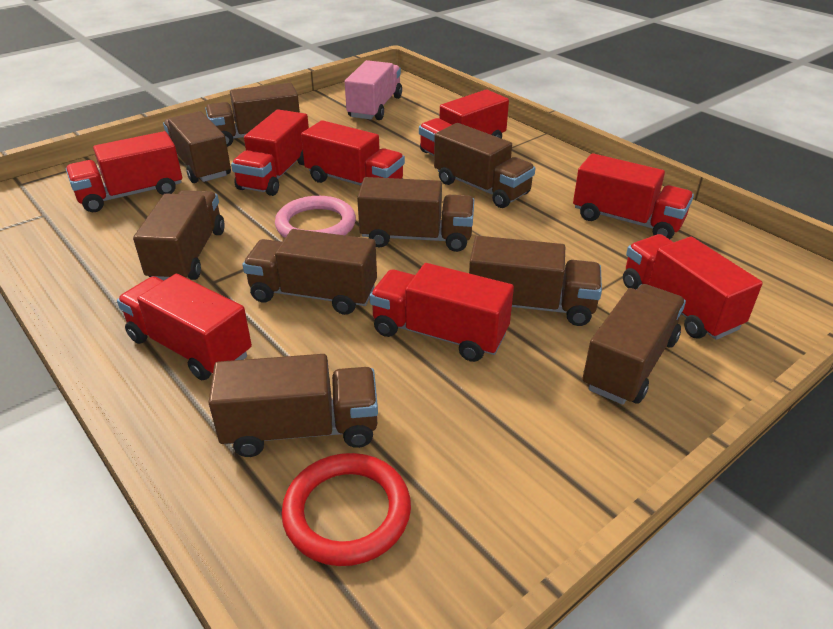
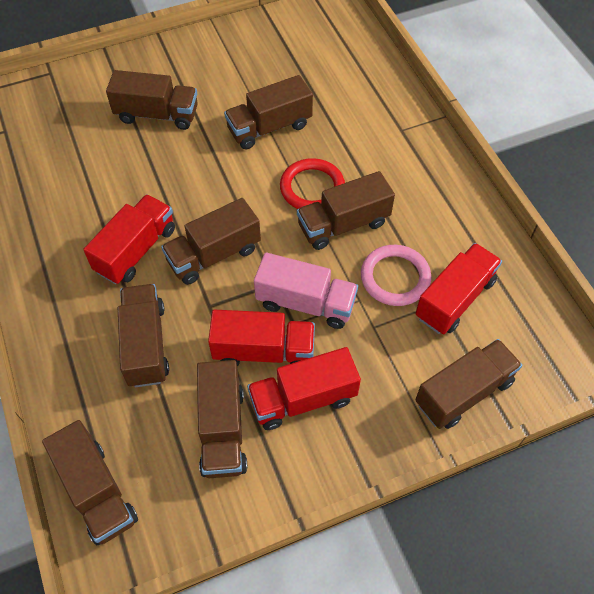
brown truck: 9 -> 8
red truck: 8 -> 4

